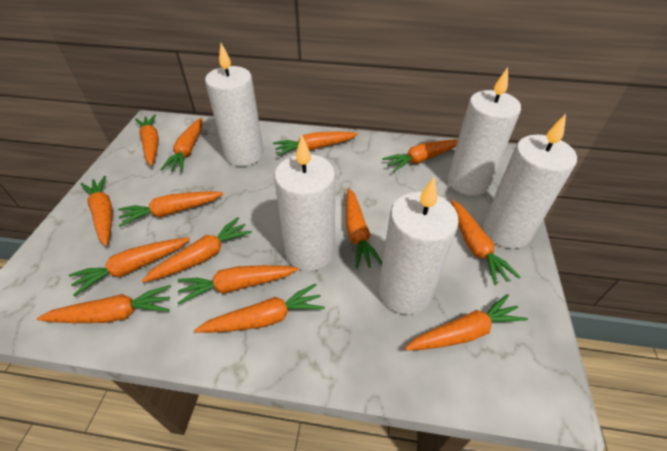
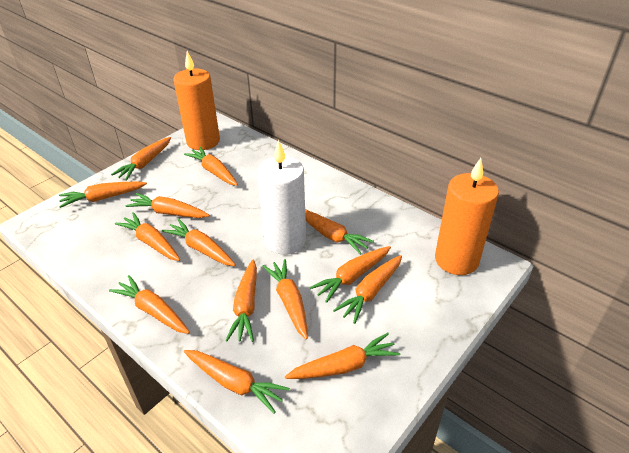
orange candle: 0 -> 2
white candle: 5 -> 1

